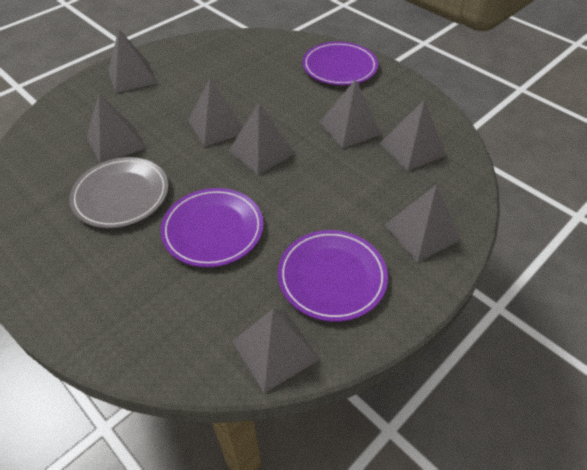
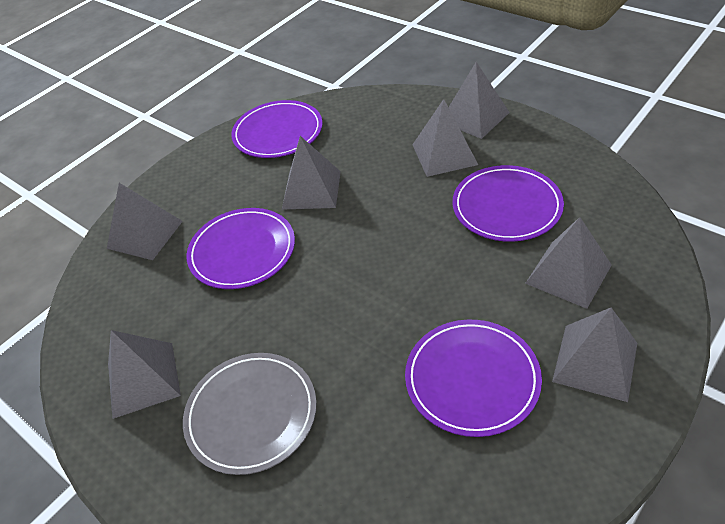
grey pyramid: 8 -> 7
purple plate: 3 -> 4

